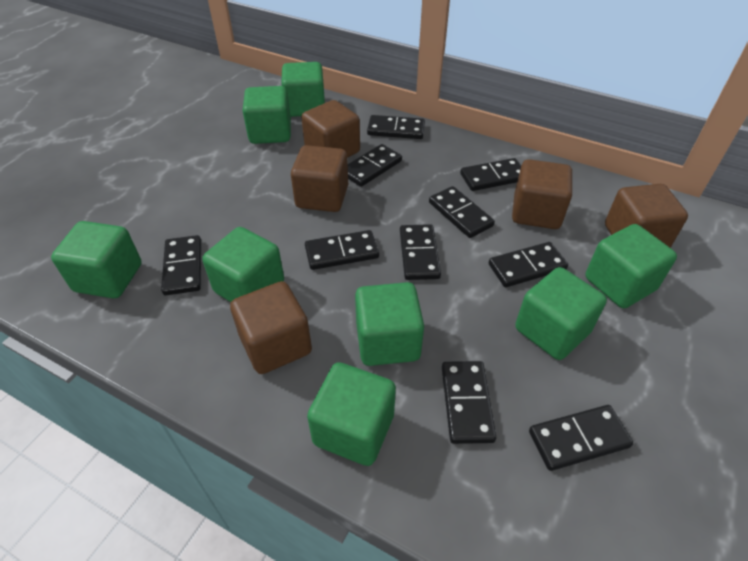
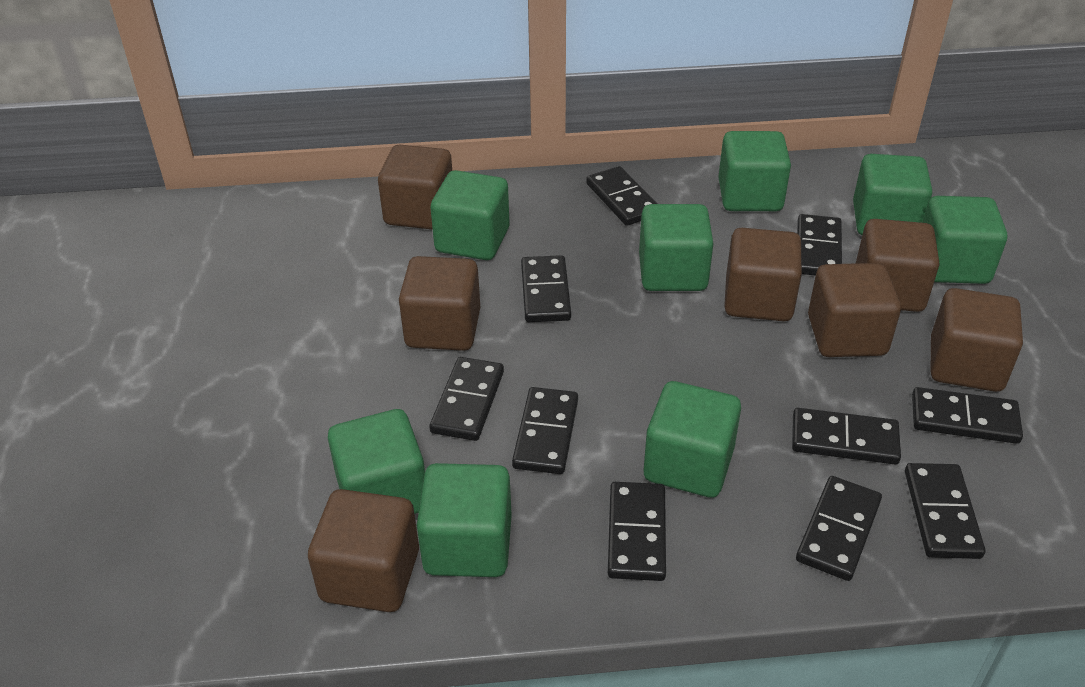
brown cube: 5 -> 7

